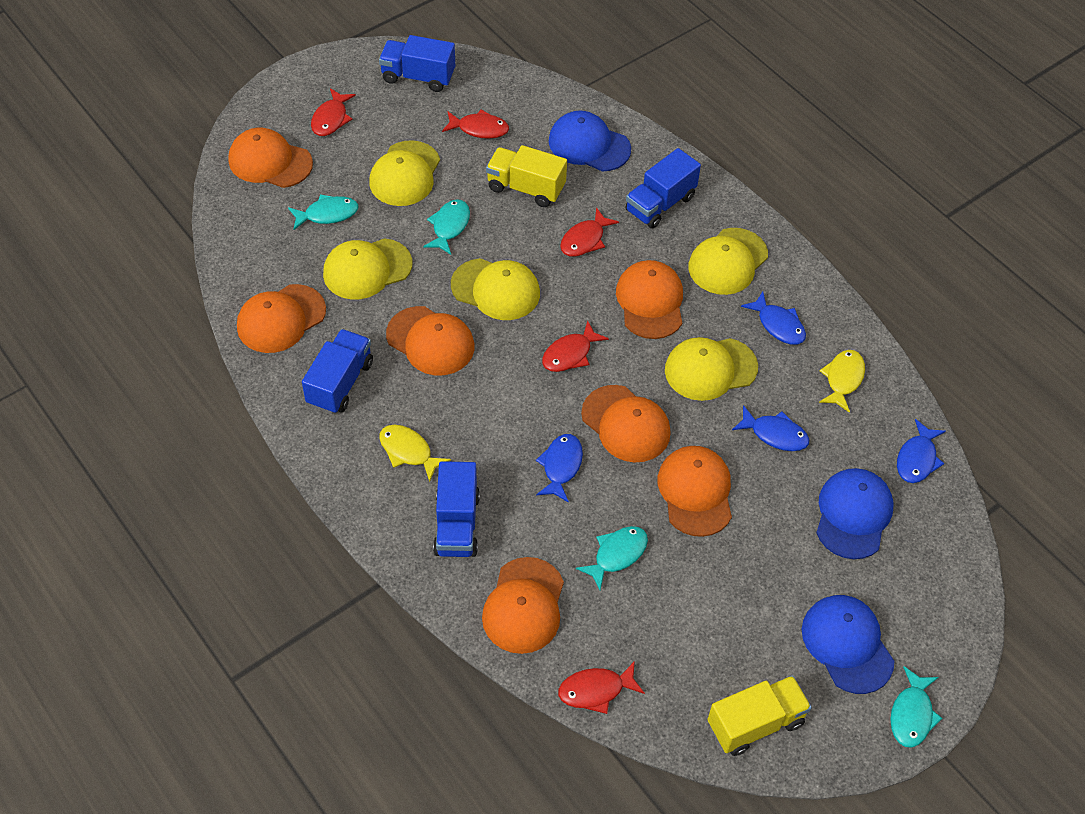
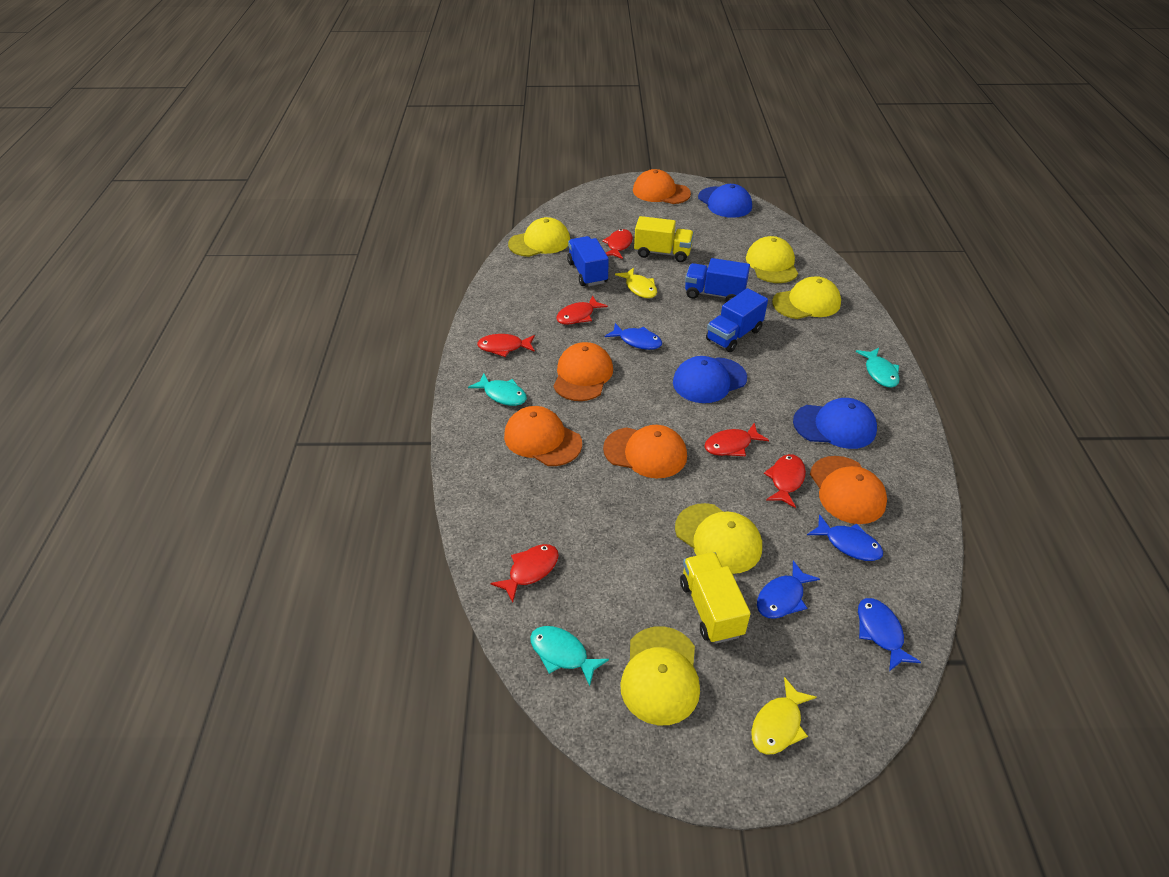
blue truck: 4 -> 3
orange cap: 7 -> 5
red fish: 5 -> 6
turquoise fish: 4 -> 3

